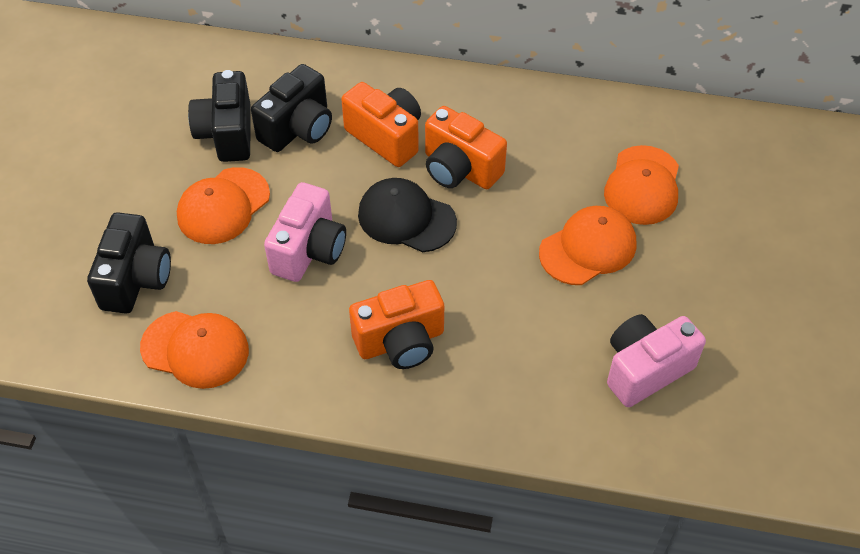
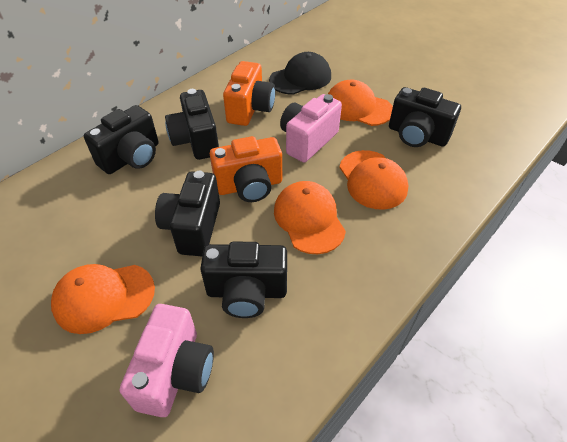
black camera: 3 -> 5
orange camera: 3 -> 2

